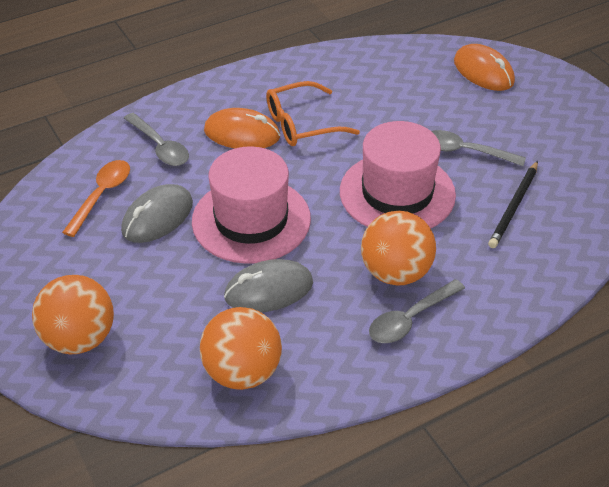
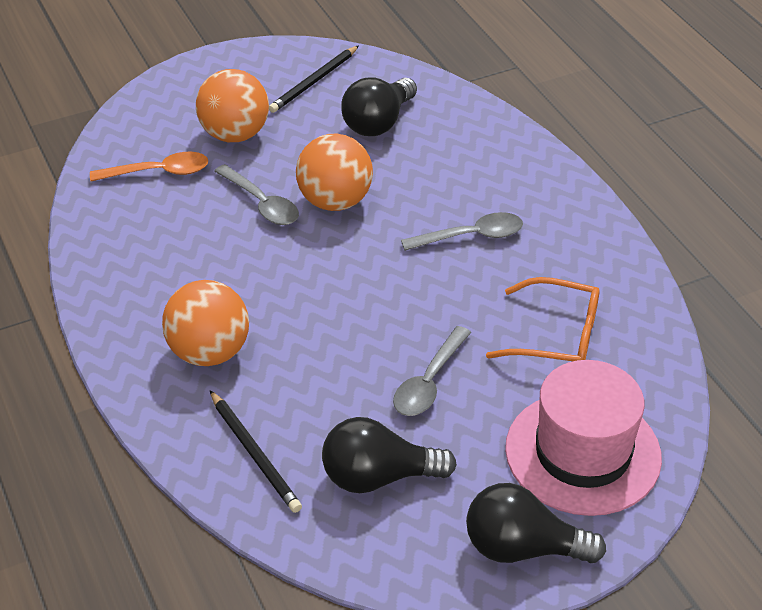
black light bulb: 0 -> 3
black pencil: 1 -> 2
grey mouse: 2 -> 0
orange mouse: 2 -> 0
pink hat: 2 -> 1

